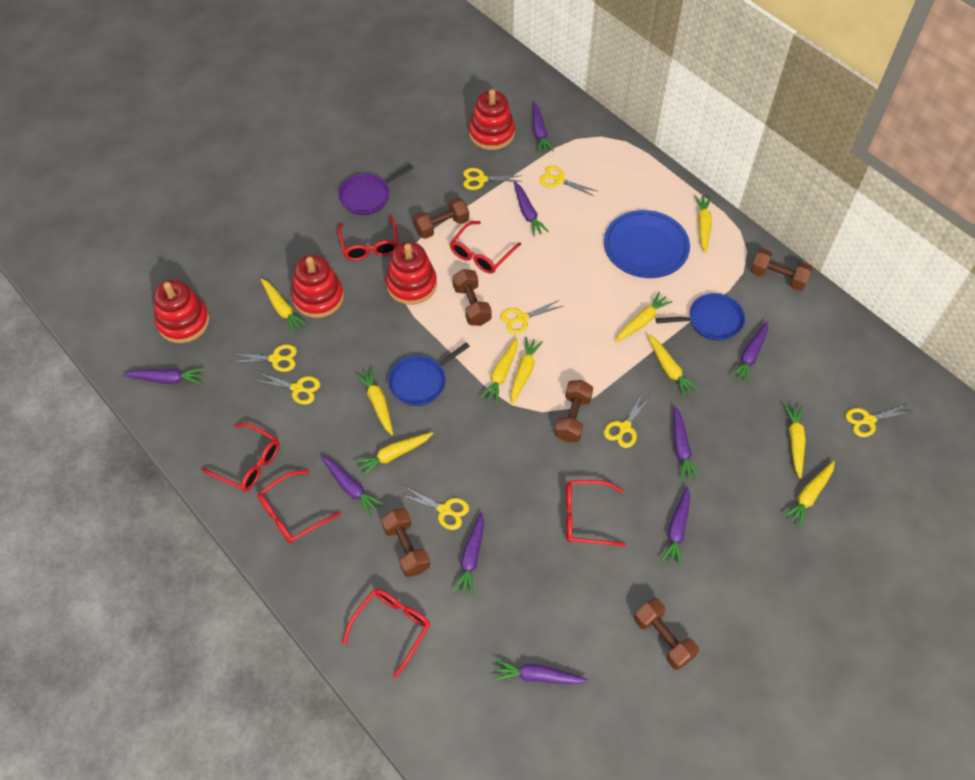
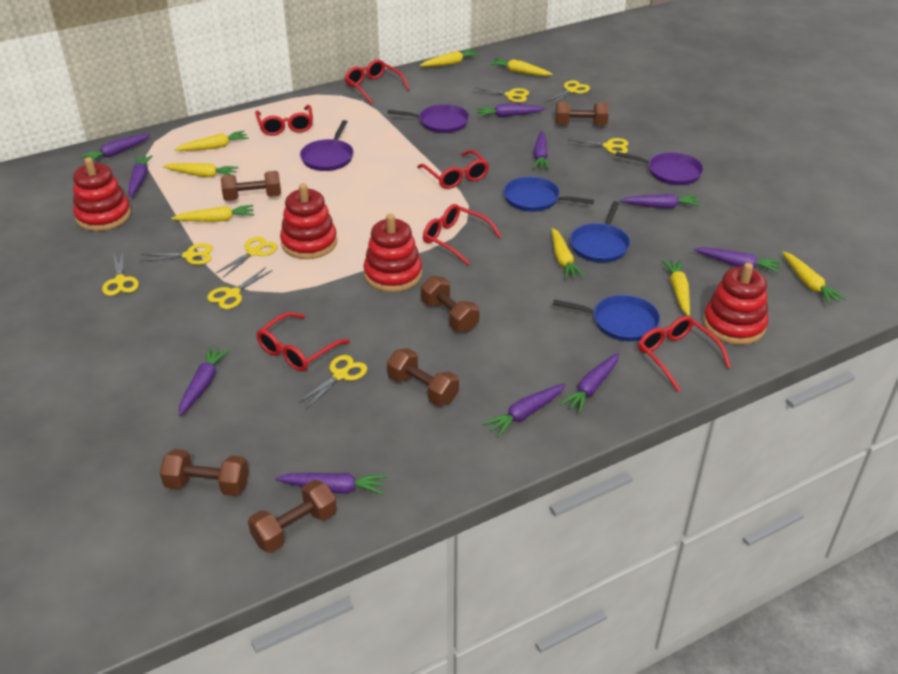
blue pan: 2 -> 3
blue plate: 1 -> 0
purple carrot: 9 -> 10
purple pan: 1 -> 3
yellow carrot: 10 -> 8

